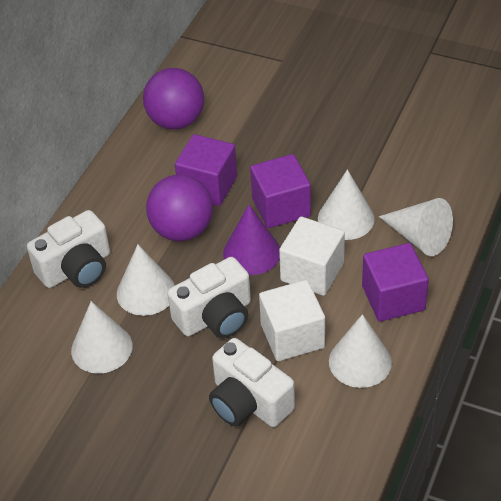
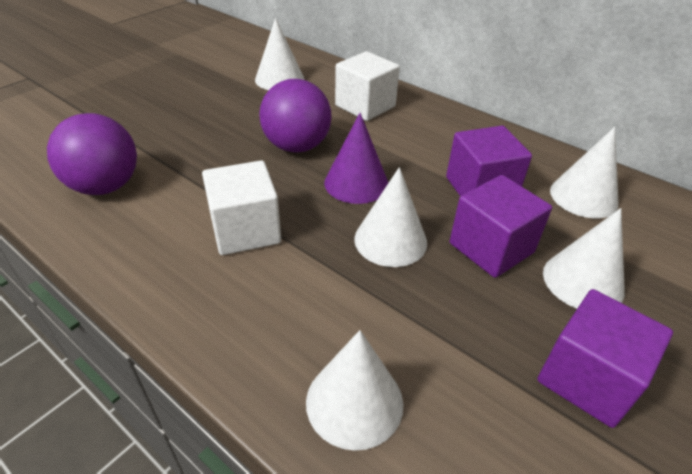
white camera: 3 -> 0

